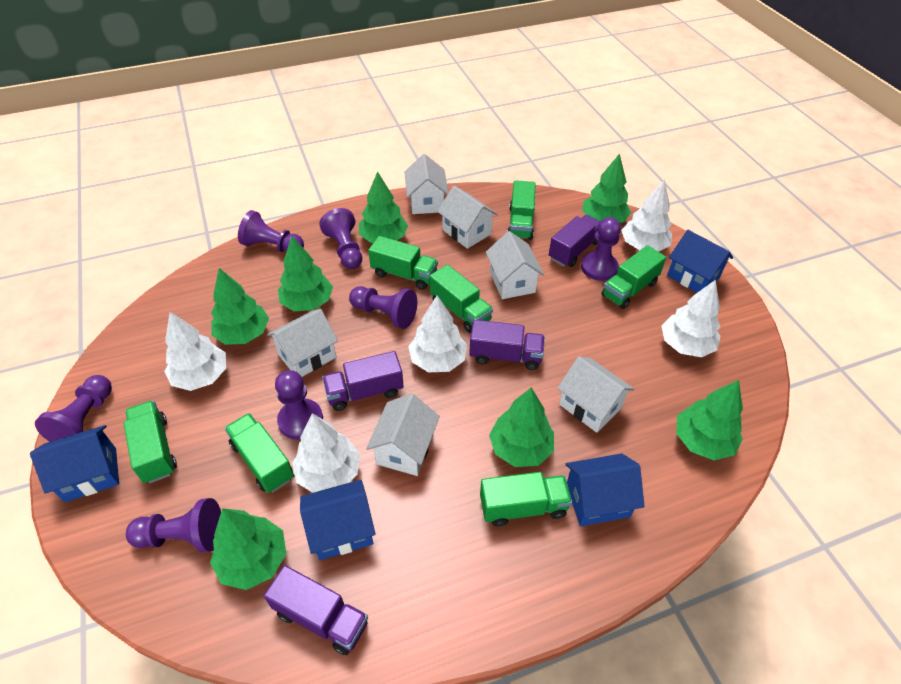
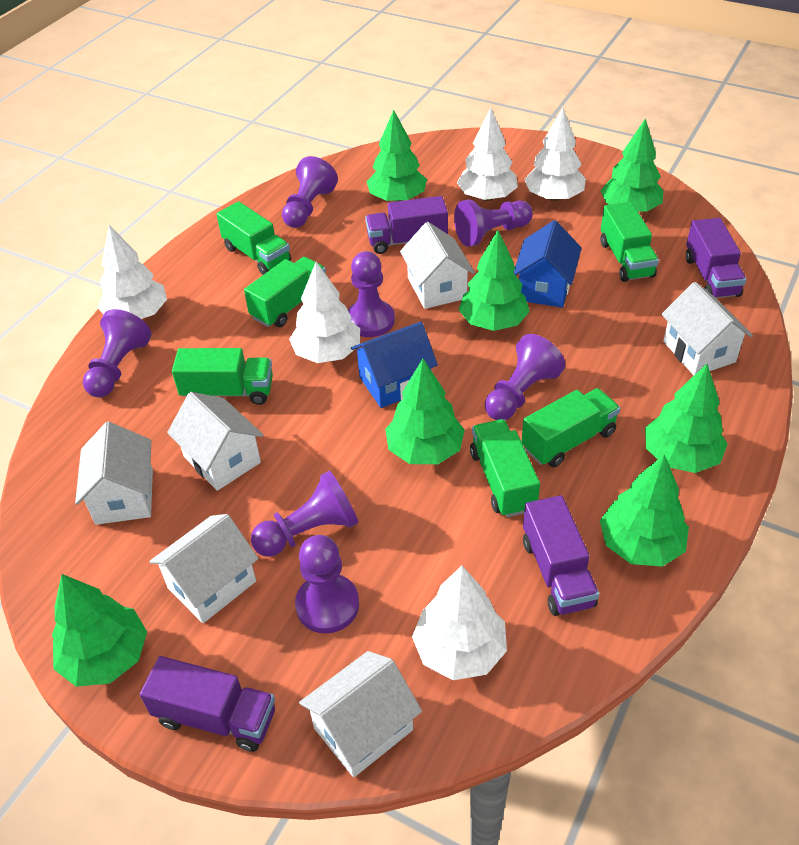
blue house: 4 -> 2
green truck: 7 -> 6

